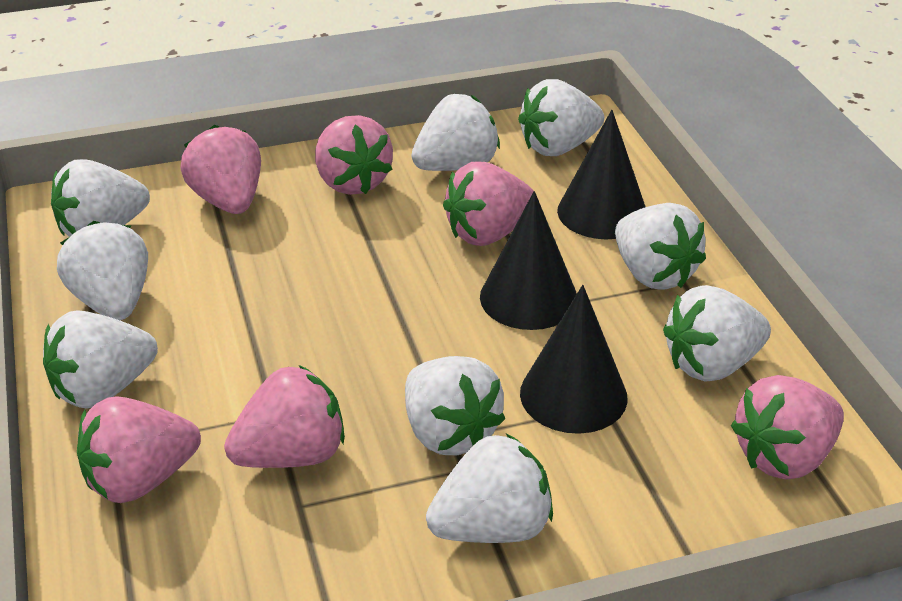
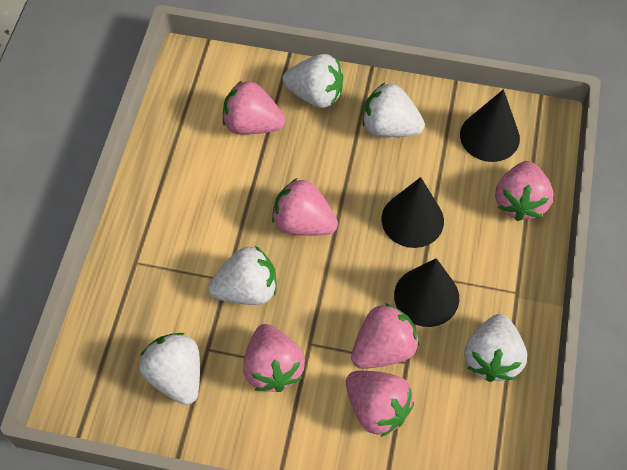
white strawberry: 9 -> 5

